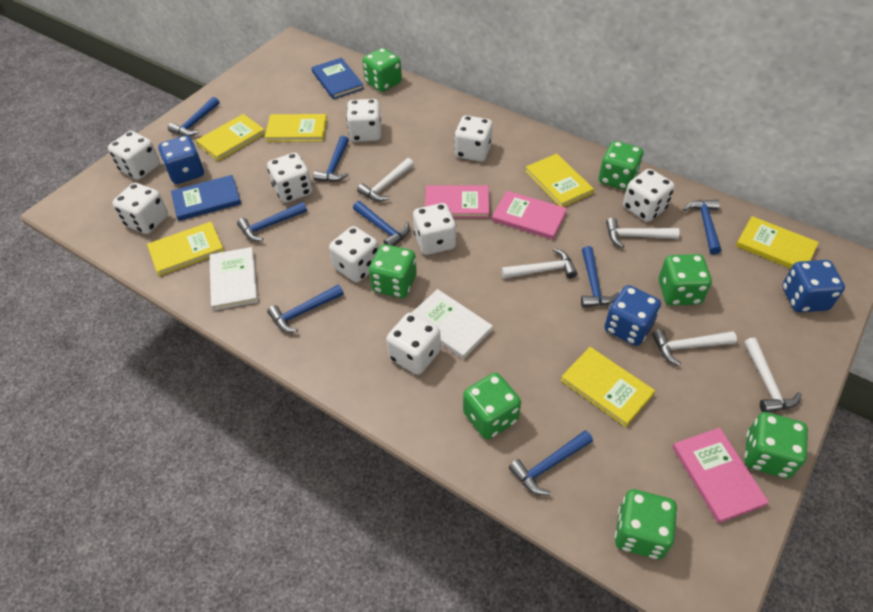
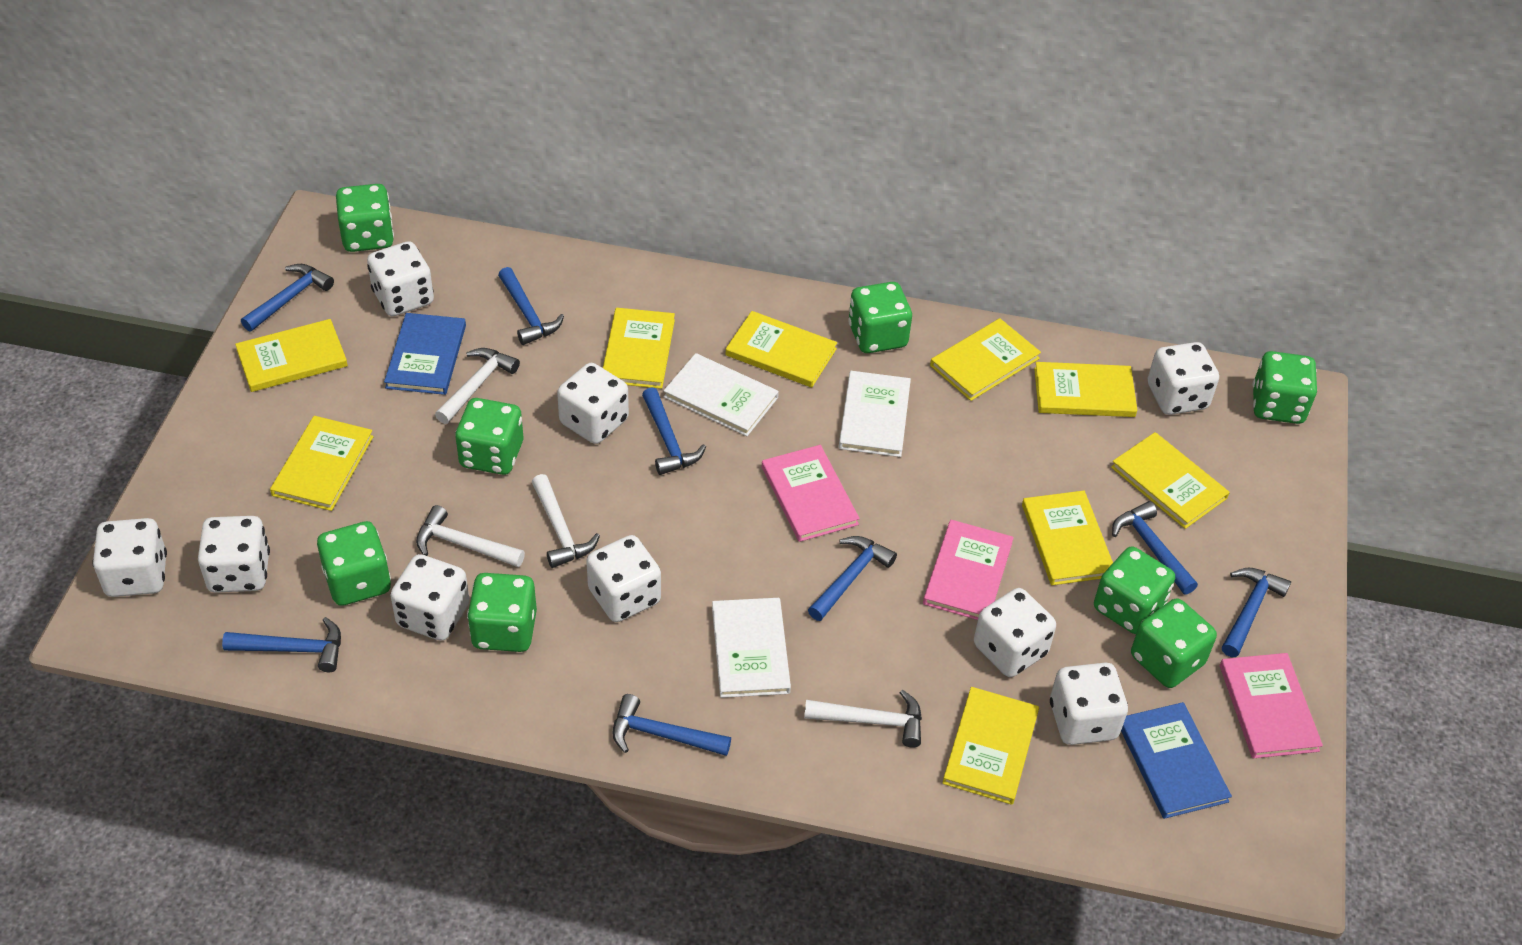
blue dice: 3 -> 0
green dice: 7 -> 8
white book: 2 -> 3
white hammer: 5 -> 4
yellow book: 6 -> 9

